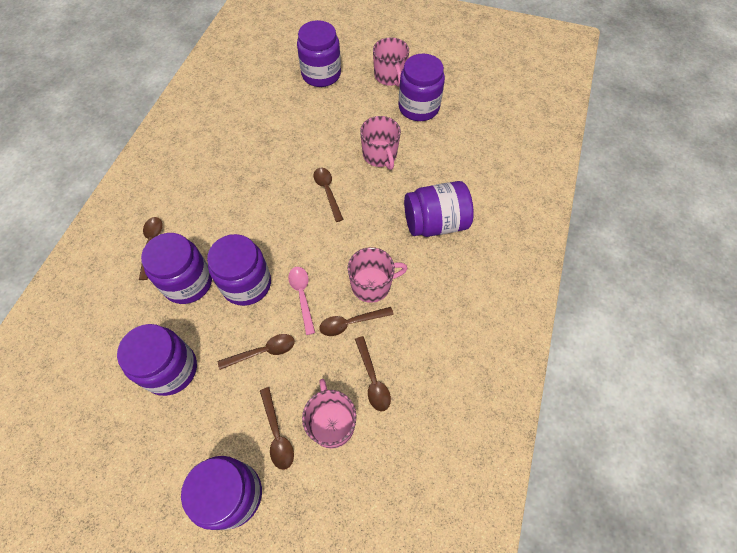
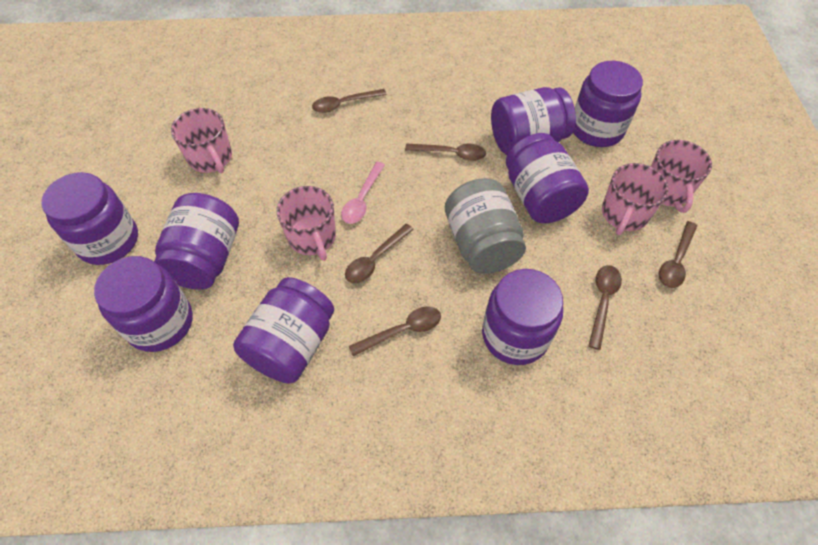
grey jar: 0 -> 1
purple jar: 7 -> 8

